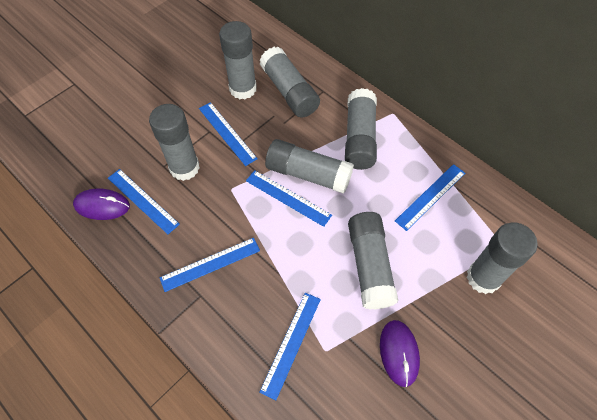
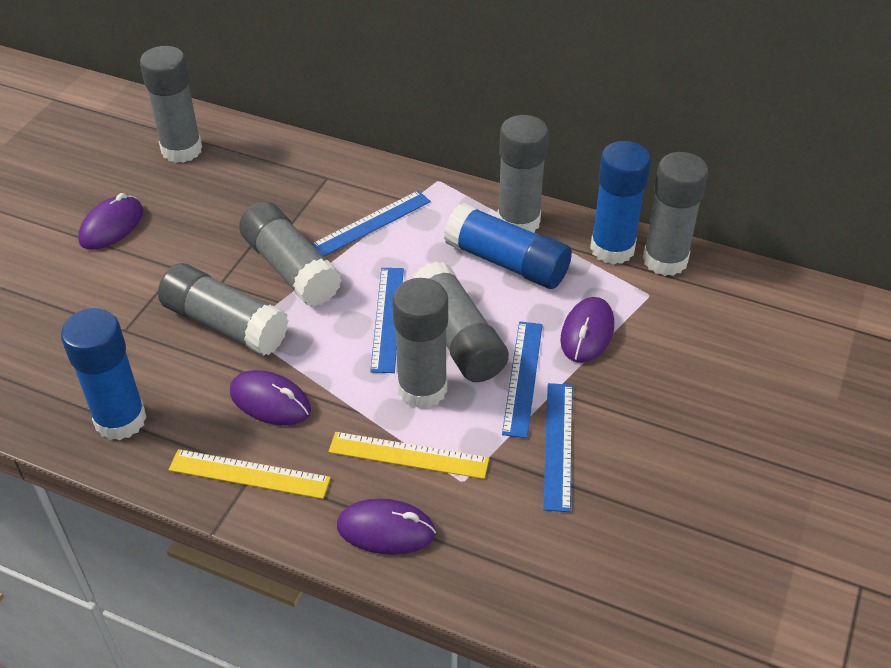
blue glue stick: 0 -> 3
blue ruler: 6 -> 4
purple mouse: 2 -> 4
yellow ruler: 0 -> 2

